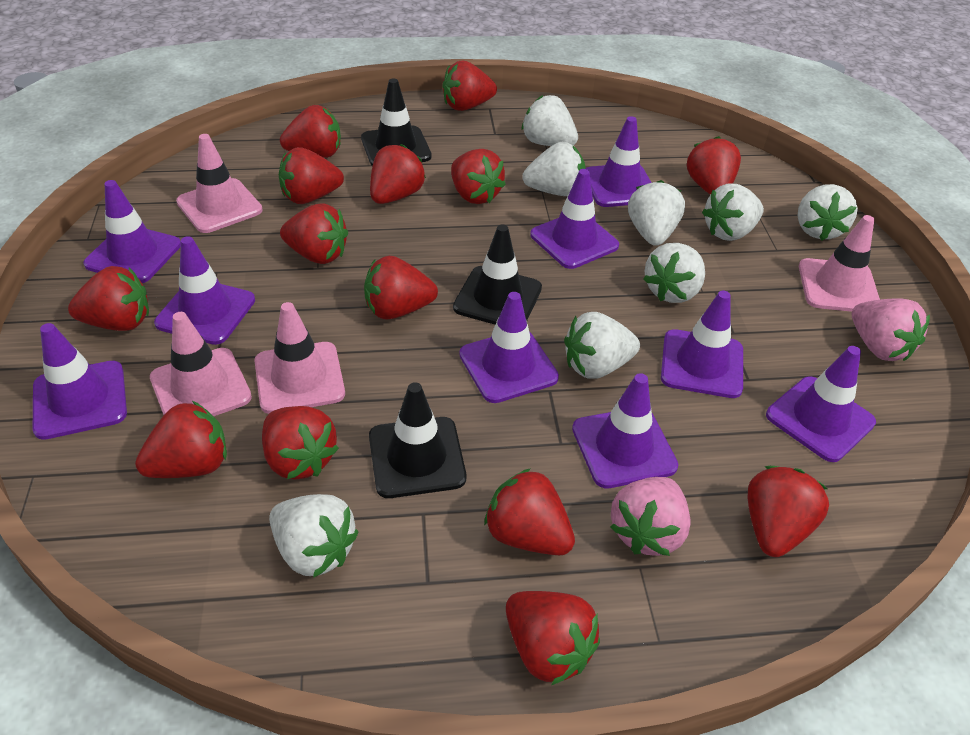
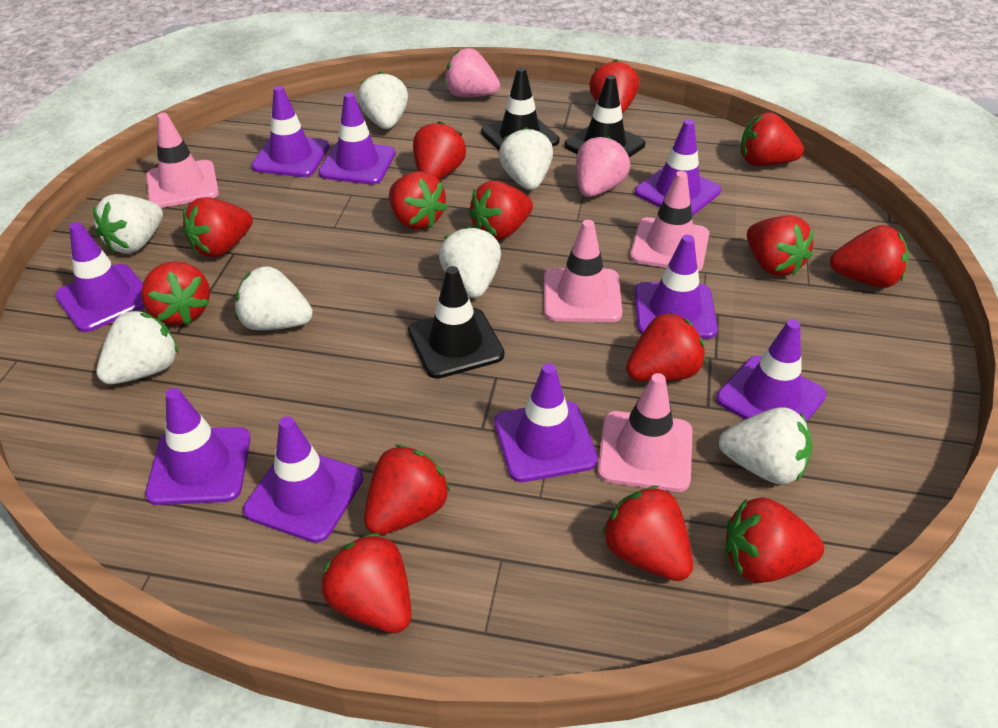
white strawberry: 8 -> 7

